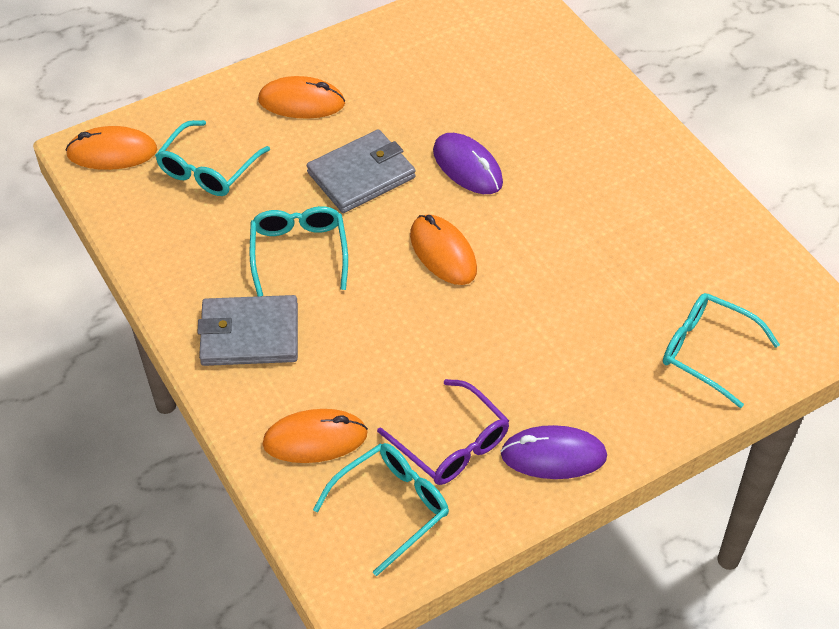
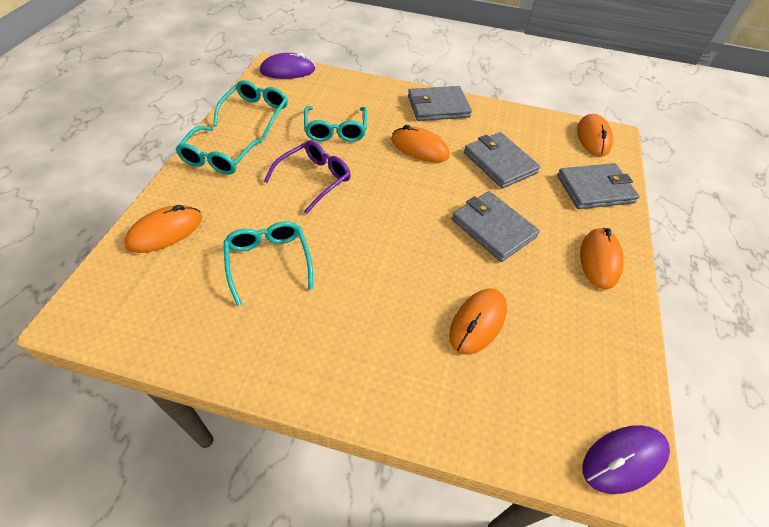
grey wallet: 2 -> 4
orange mouse: 4 -> 5

